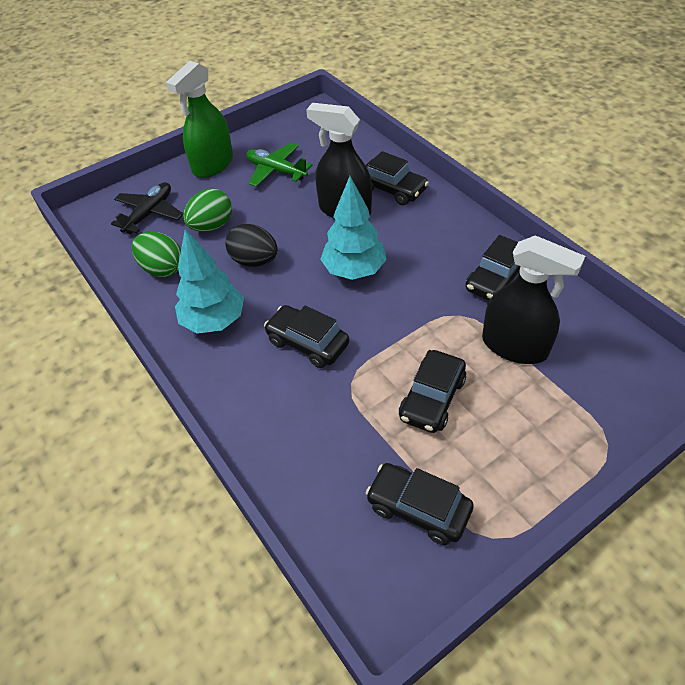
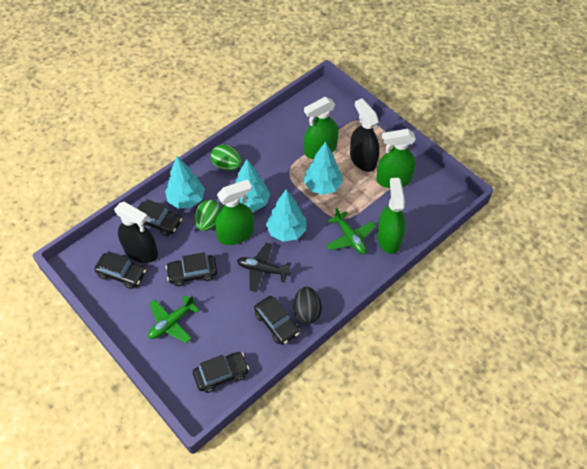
green plane: 1 -> 2
green spray bottle: 1 -> 4
turquoise tree: 2 -> 4

